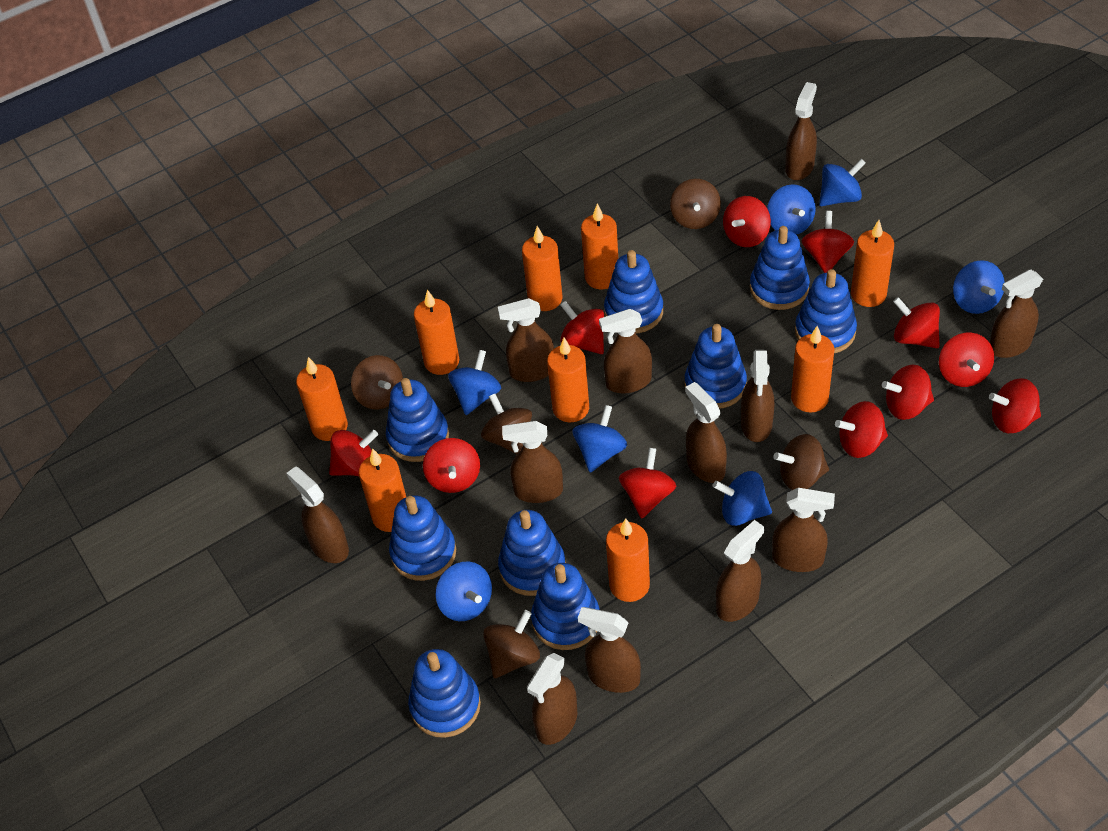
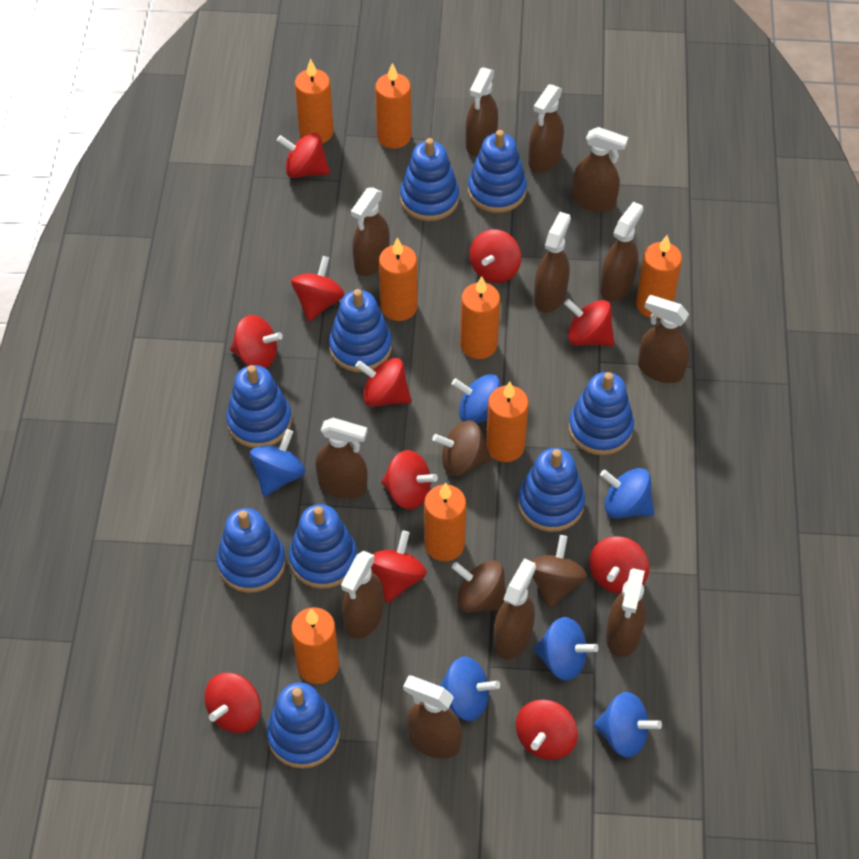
blue spinning top: 7 -> 6
brown spinning top: 5 -> 3
orange candle: 9 -> 8

